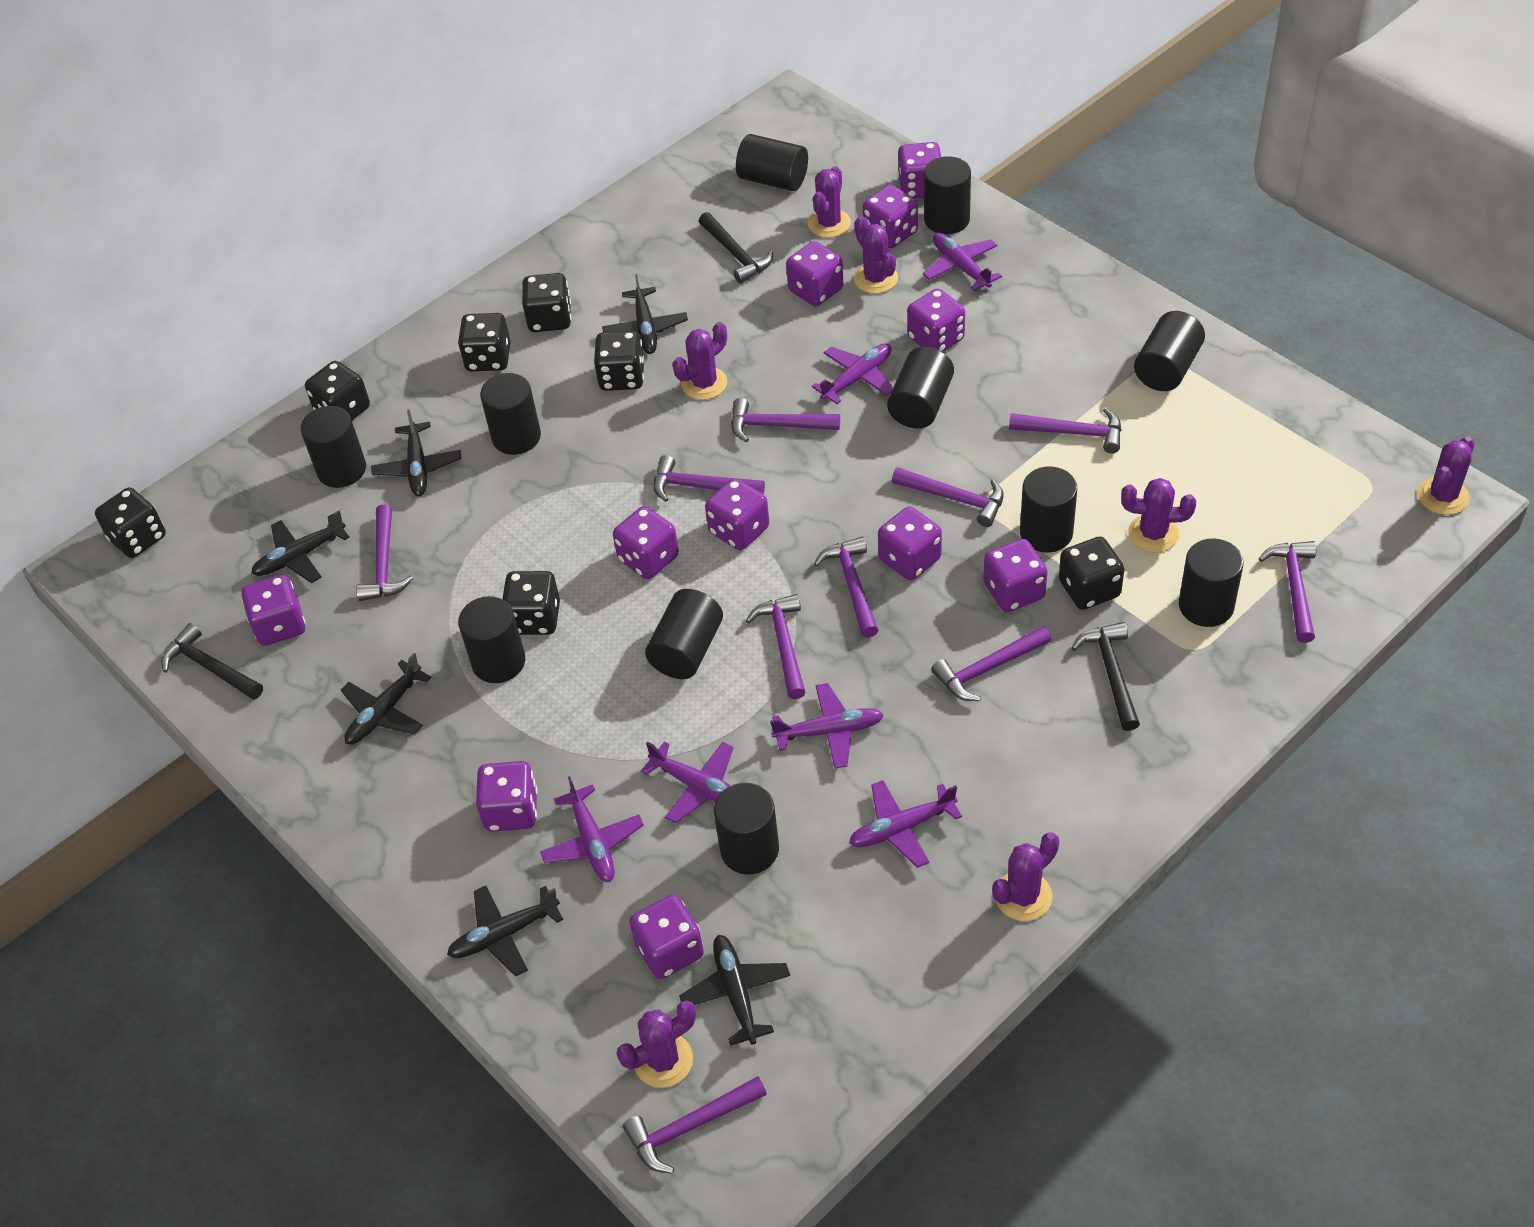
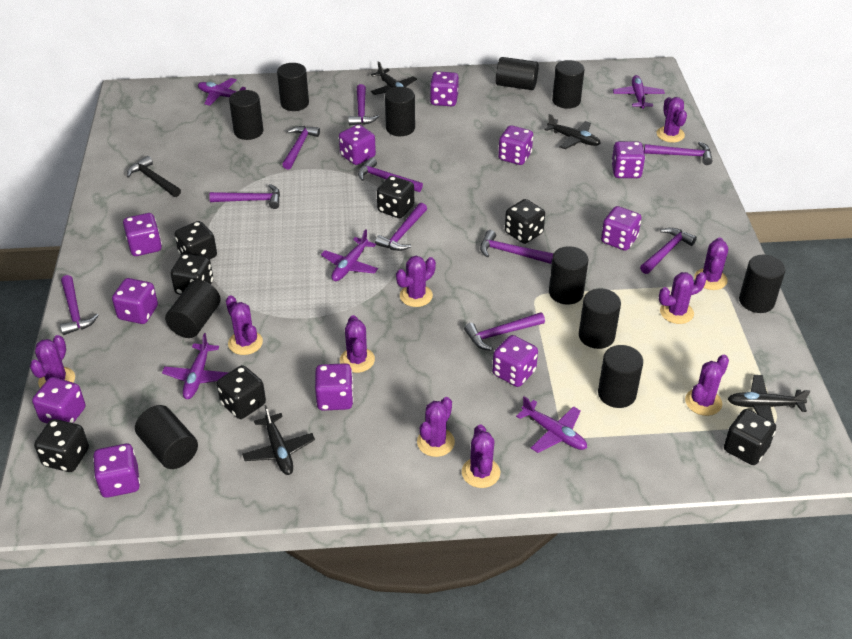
black hammer: 3 -> 1
black plane: 6 -> 4
purple cactus: 7 -> 10
purple plane: 6 -> 5

